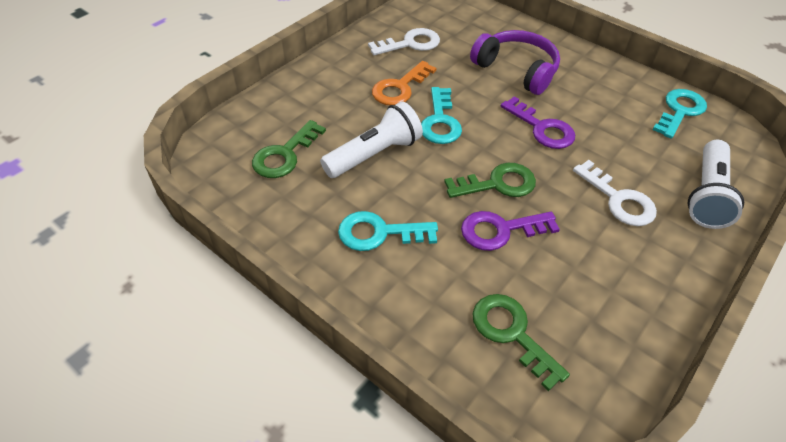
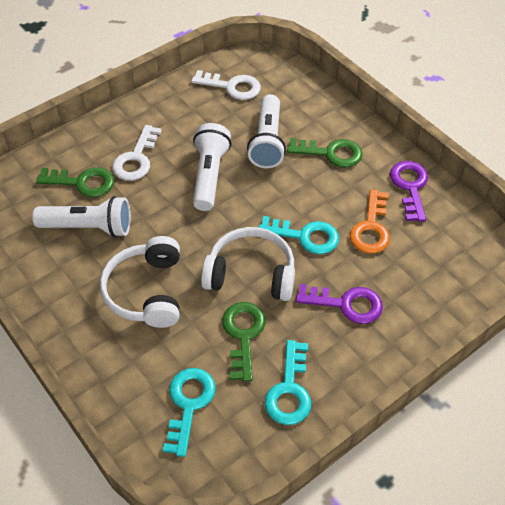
purple headphones: 1 -> 0
white flashlight: 2 -> 3
white headphones: 0 -> 2

